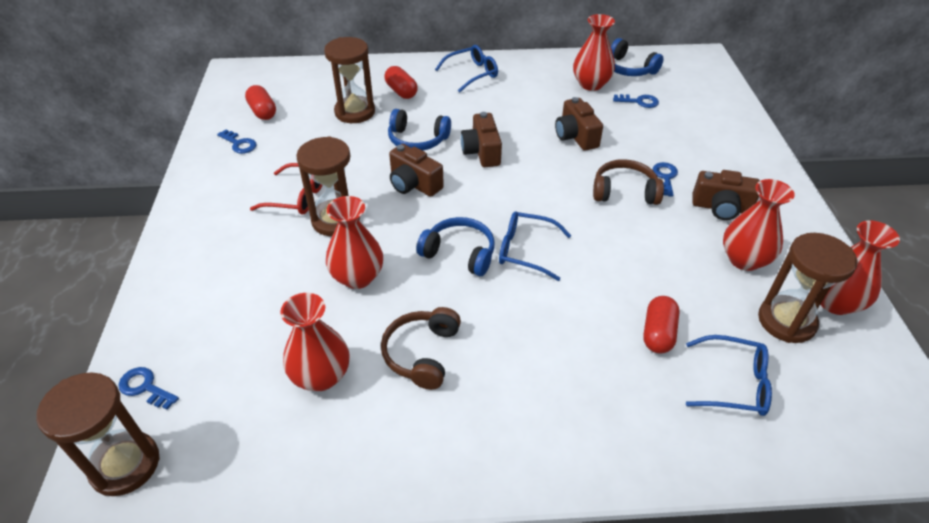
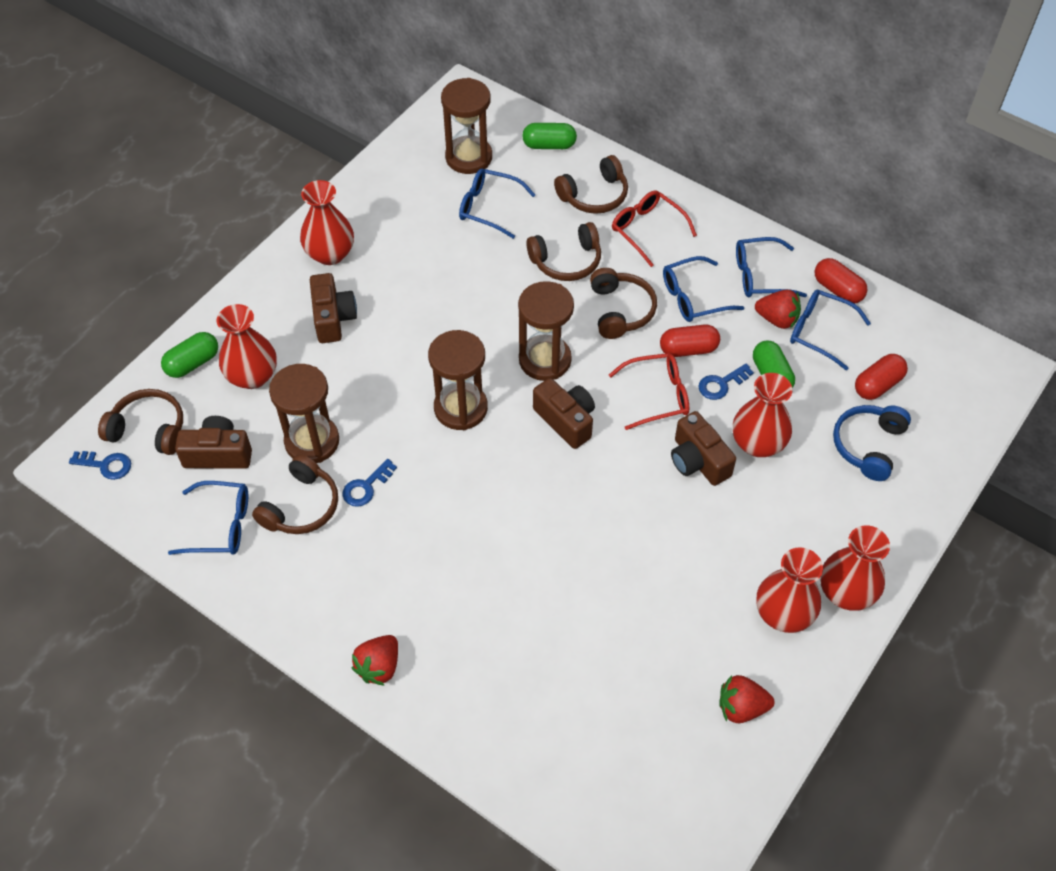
blue glasses: 3 -> 5
blue headphones: 3 -> 1
blue key: 4 -> 3
brown headphones: 2 -> 5
green capsule: 0 -> 3
red glasses: 1 -> 2
red strawberry: 0 -> 3

